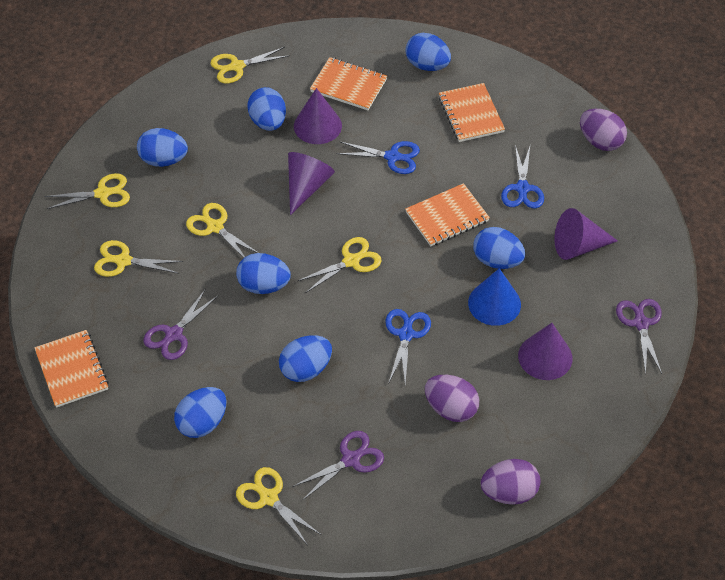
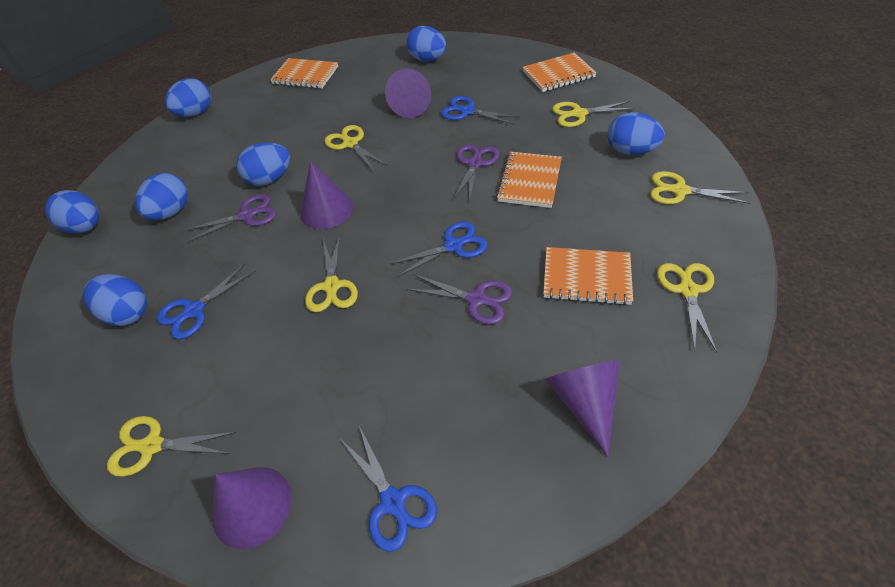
blue cone: 1 -> 0
blue scissors: 3 -> 4
purple egg: 3 -> 0

